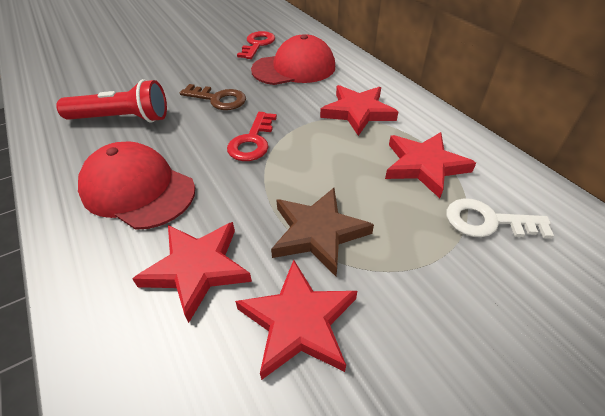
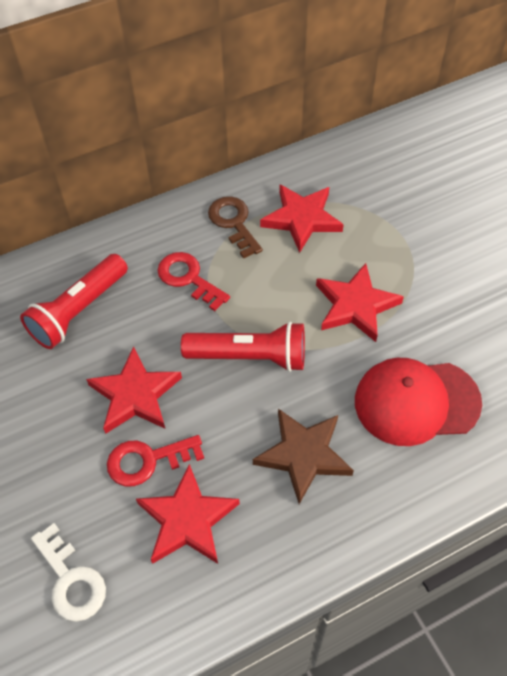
red cap: 2 -> 1
red flashlight: 1 -> 2

